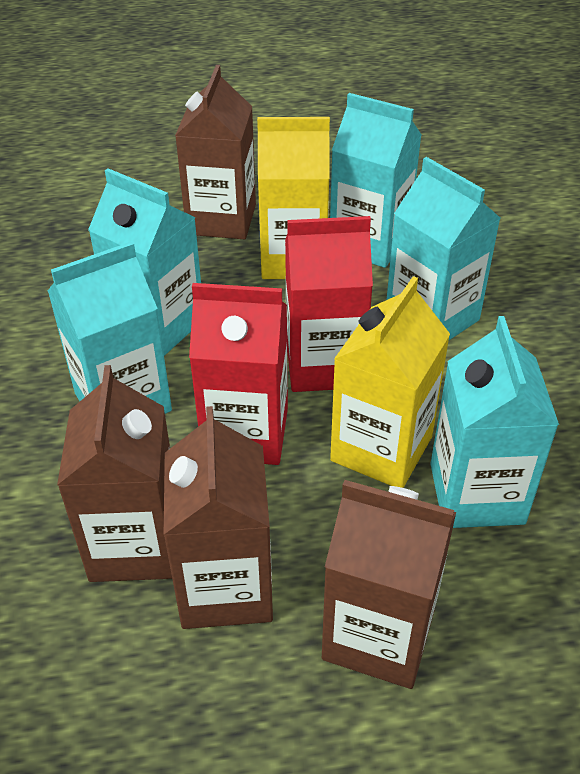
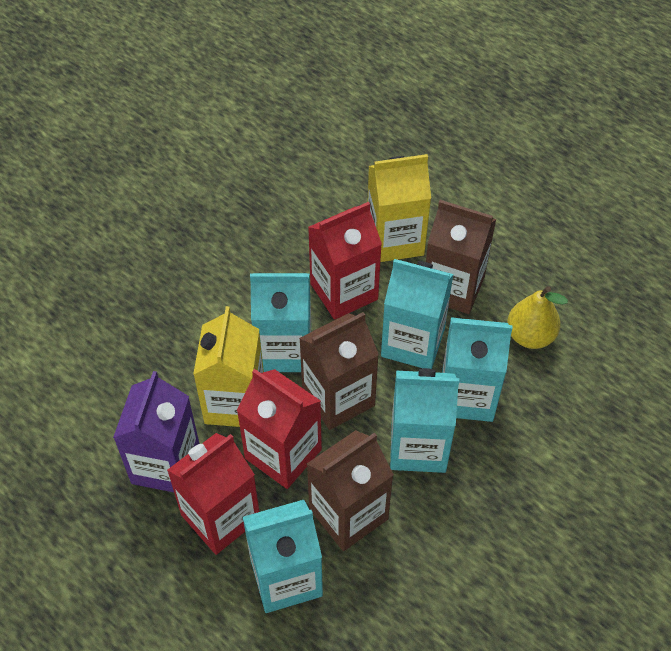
brown carton: 4 -> 3
purple carton: 0 -> 1
red carton: 2 -> 3
yellow pear: 0 -> 1

